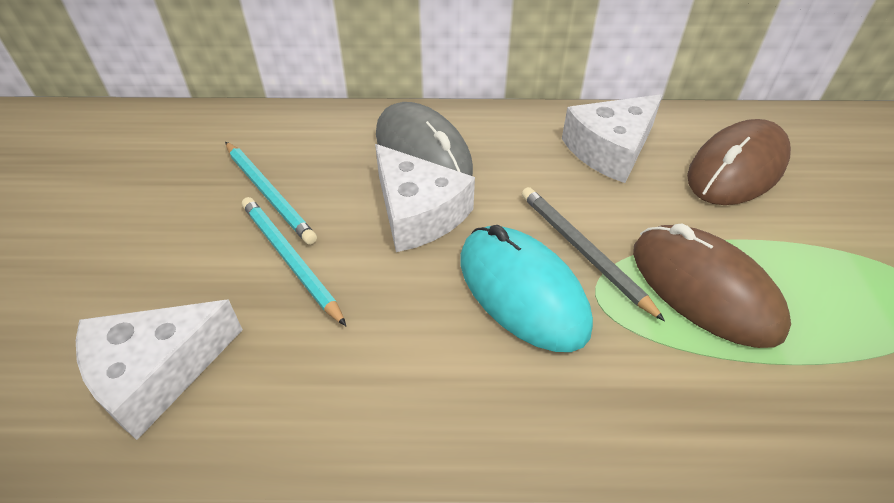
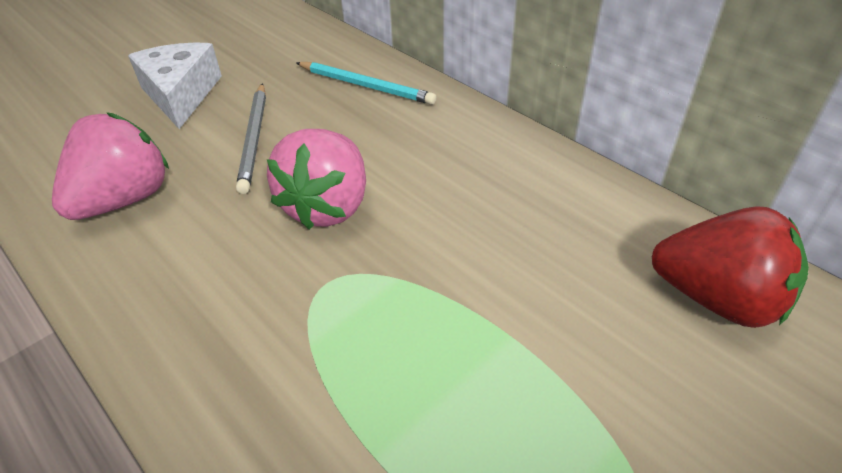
brown mouse: 2 -> 0
grey mouse: 1 -> 0
pink strawberry: 0 -> 2
red strawberry: 0 -> 1
turquoise mouse: 1 -> 0
turquoise pencil: 2 -> 1
white cheese: 3 -> 1

